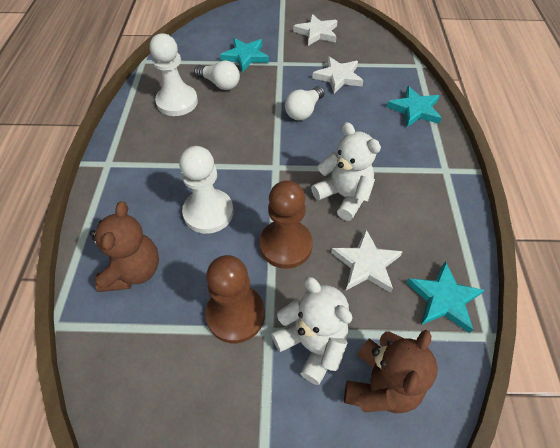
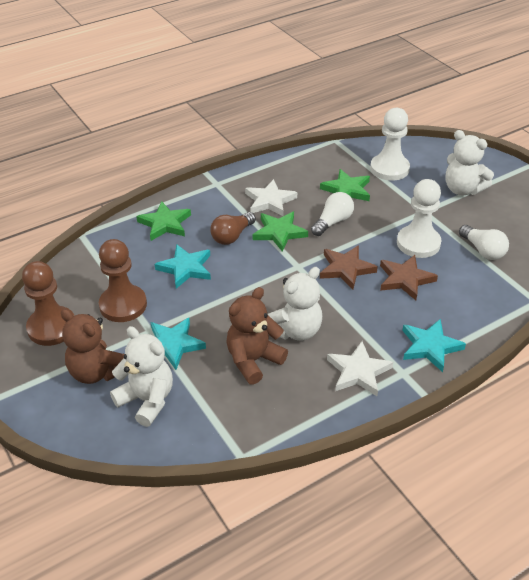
brown light bulb: 0 -> 1
brown star: 0 -> 2
green star: 0 -> 3
white star: 3 -> 2
white teddy bear: 2 -> 3

